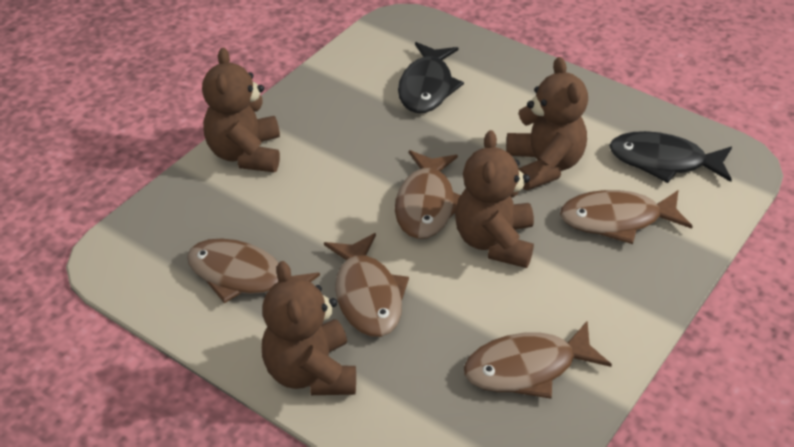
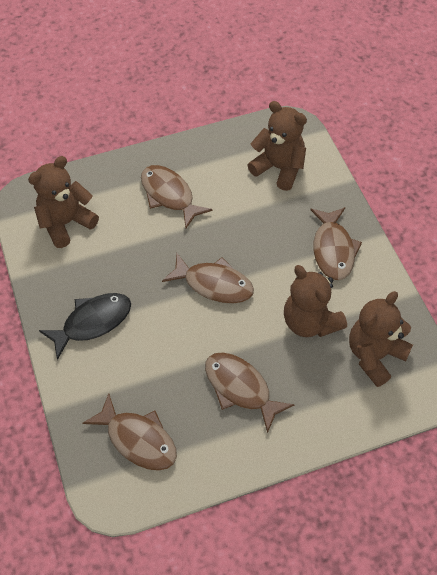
black fish: 2 -> 1

